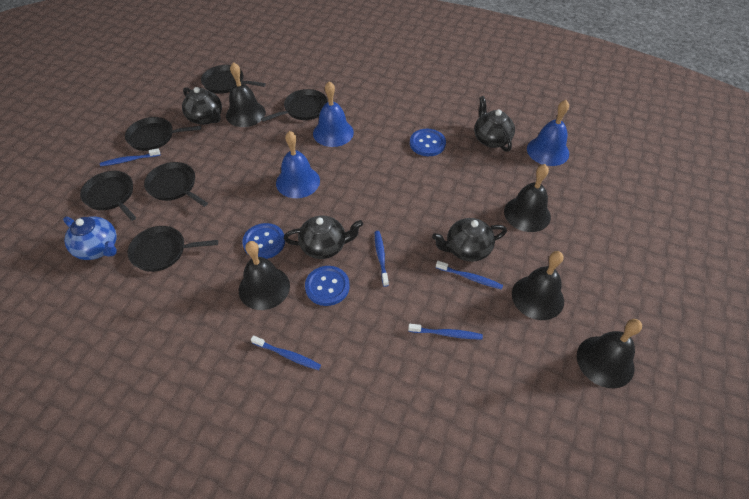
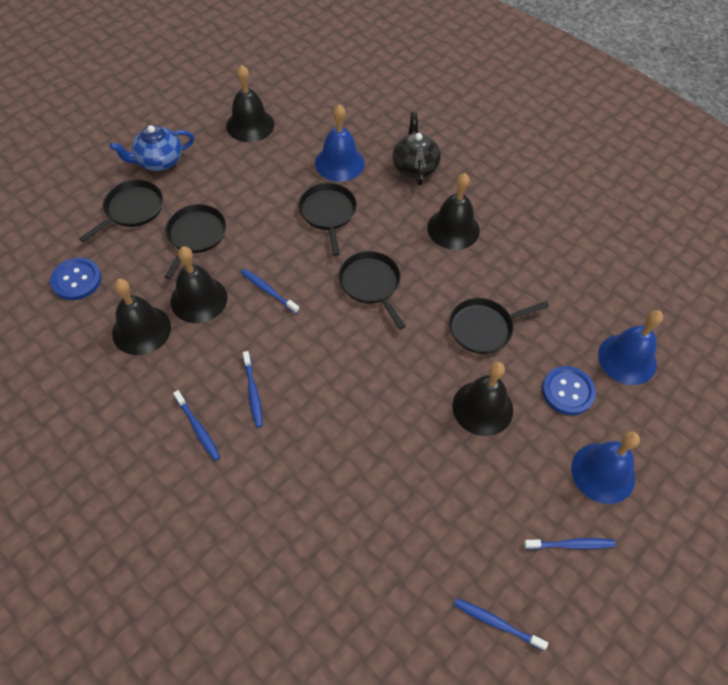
black pan: 6 -> 5
black teapot: 4 -> 1
blue button: 3 -> 2

